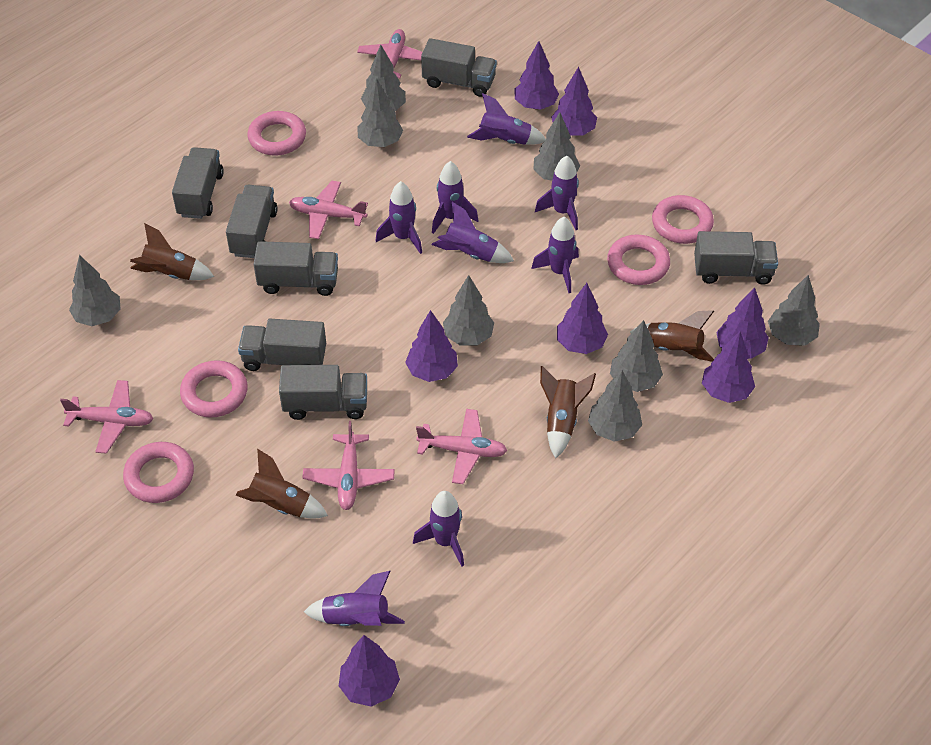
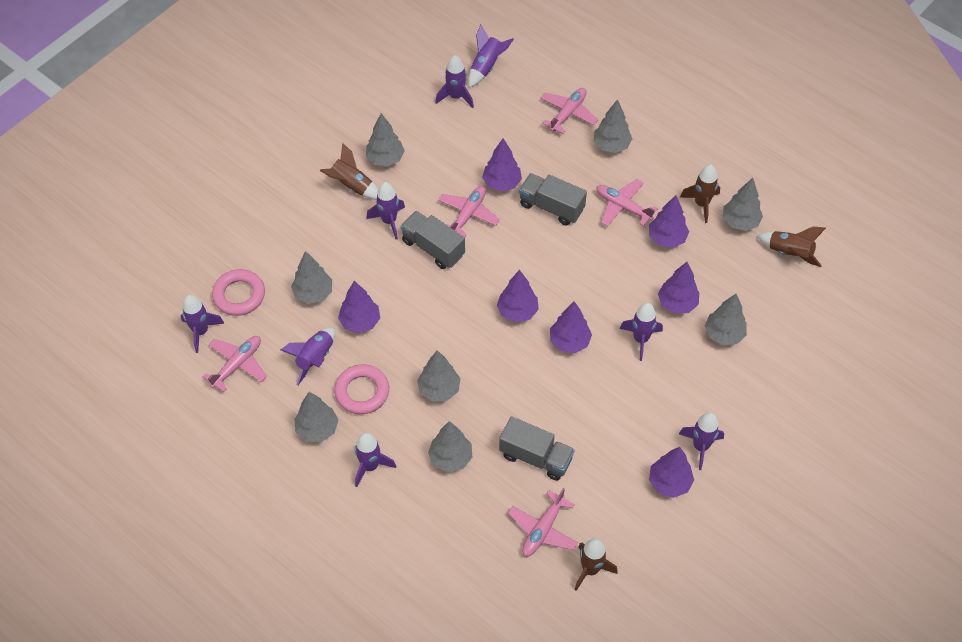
grey truck: 7 -> 3
pink ring: 5 -> 2

